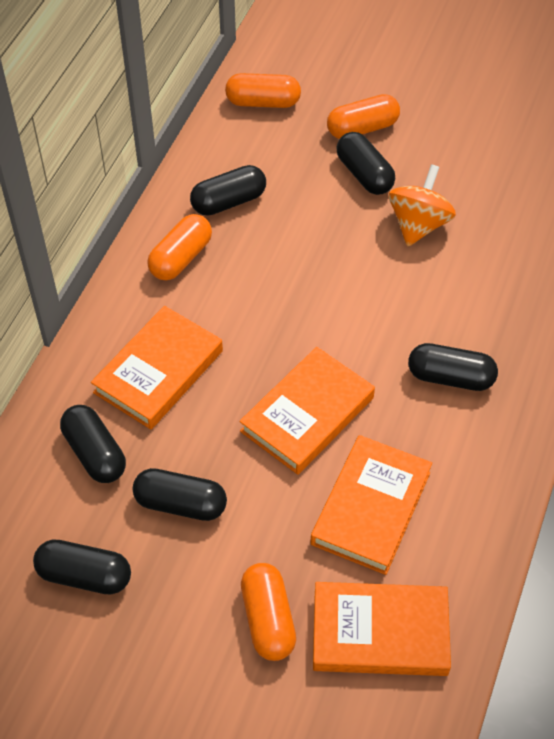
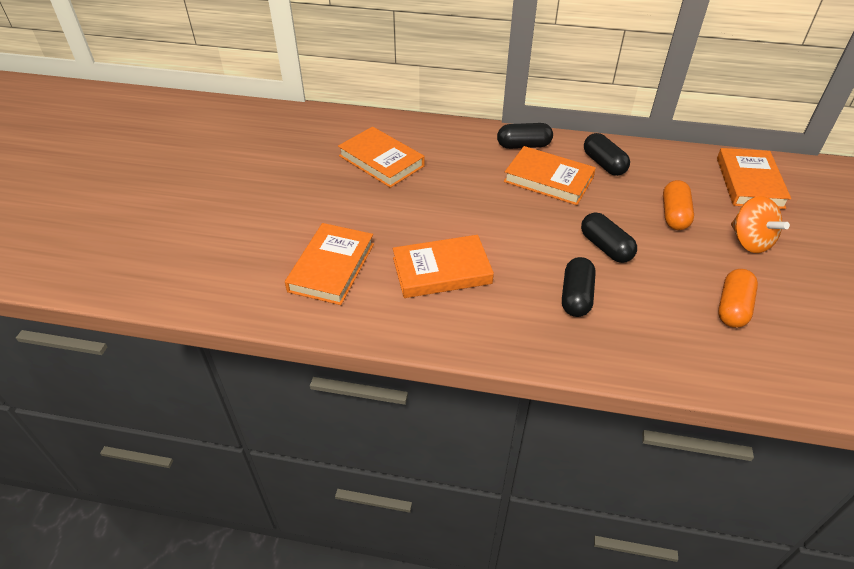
black capsule: 6 -> 4
orange book: 4 -> 5
orange capsule: 4 -> 2

